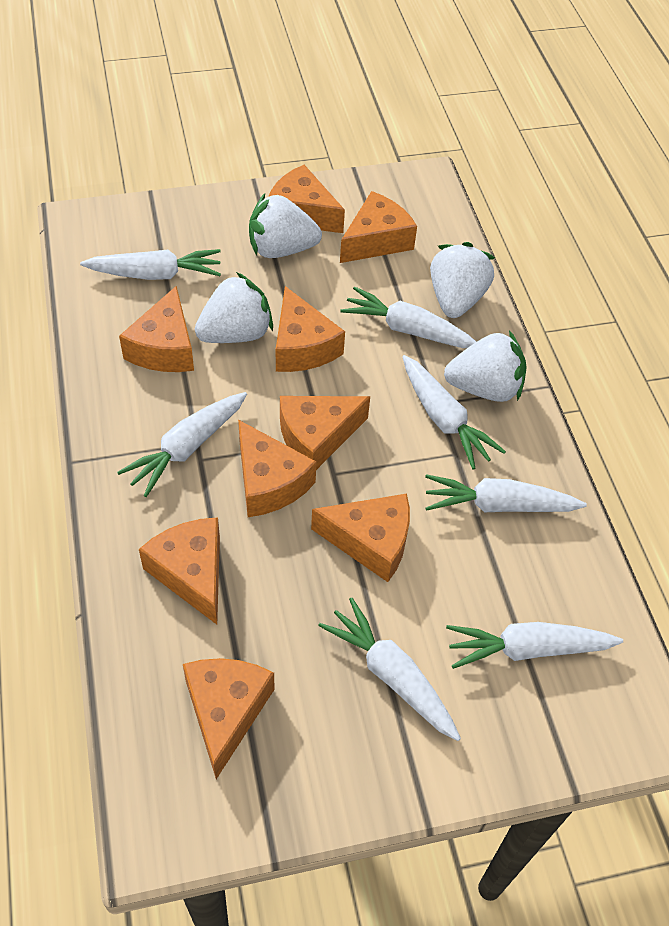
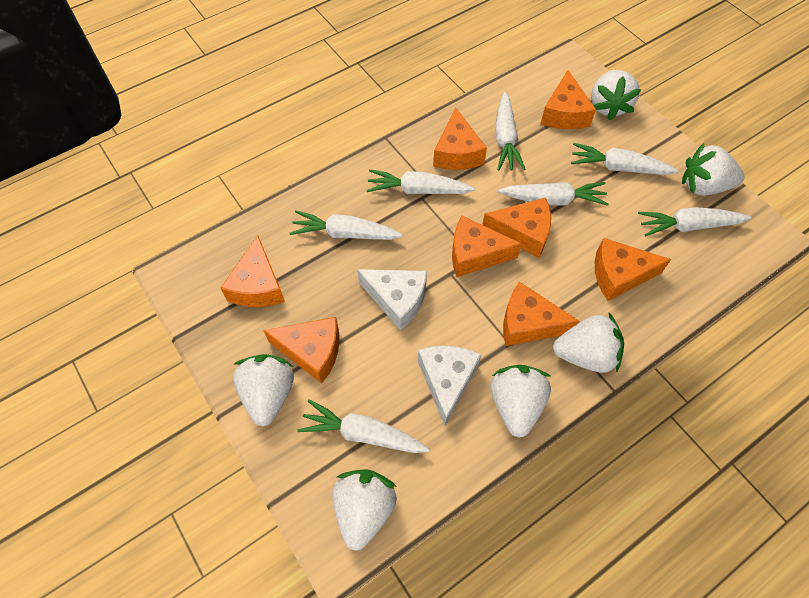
orange cheese: 9 -> 8
white cheese: 0 -> 2
white strawberry: 4 -> 6

